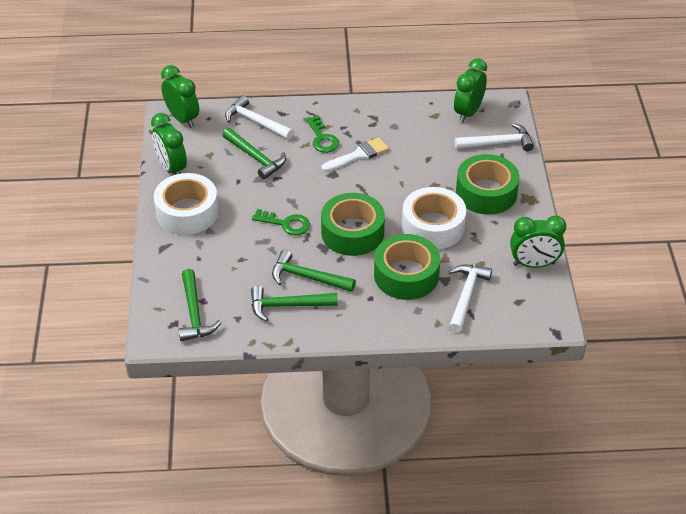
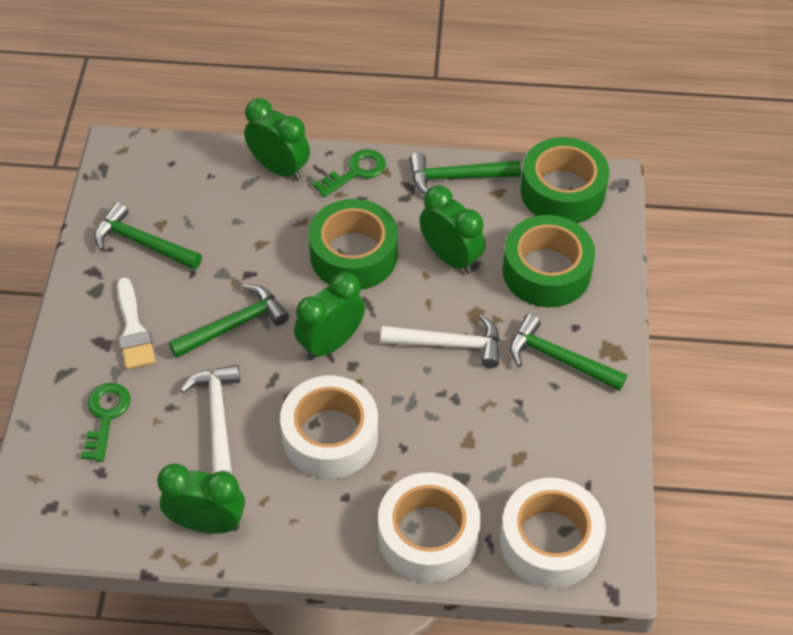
white hammer: 3 -> 2
white tape: 2 -> 3

